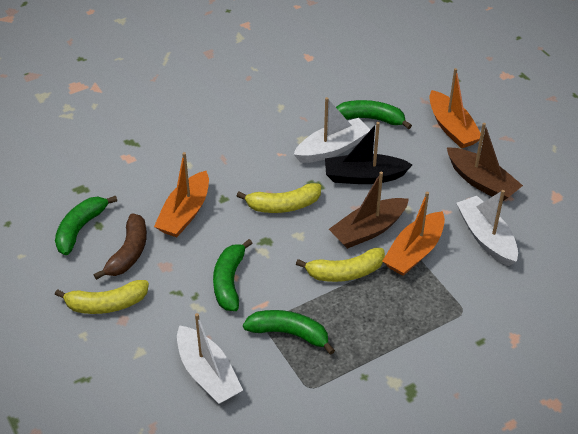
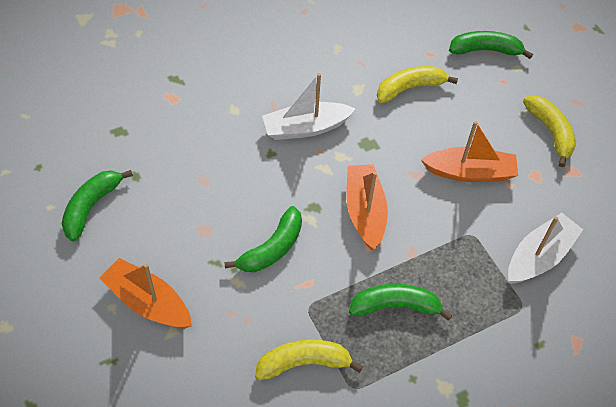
black boat: 1 -> 0
brown banana: 1 -> 0
brown boat: 2 -> 0
white boat: 3 -> 2

